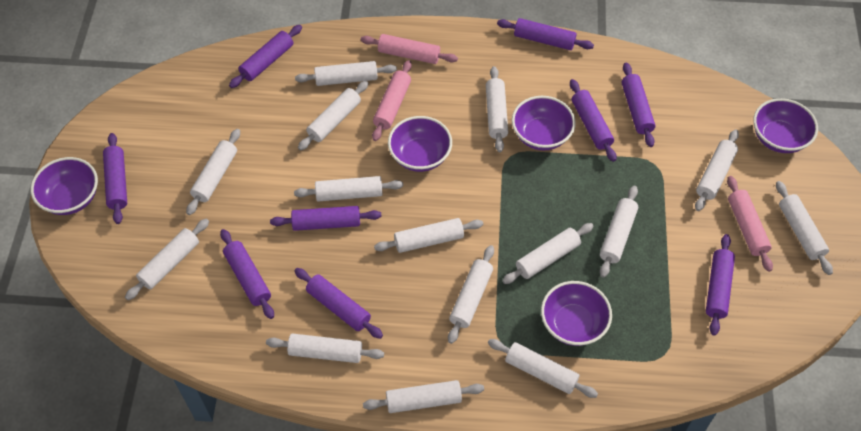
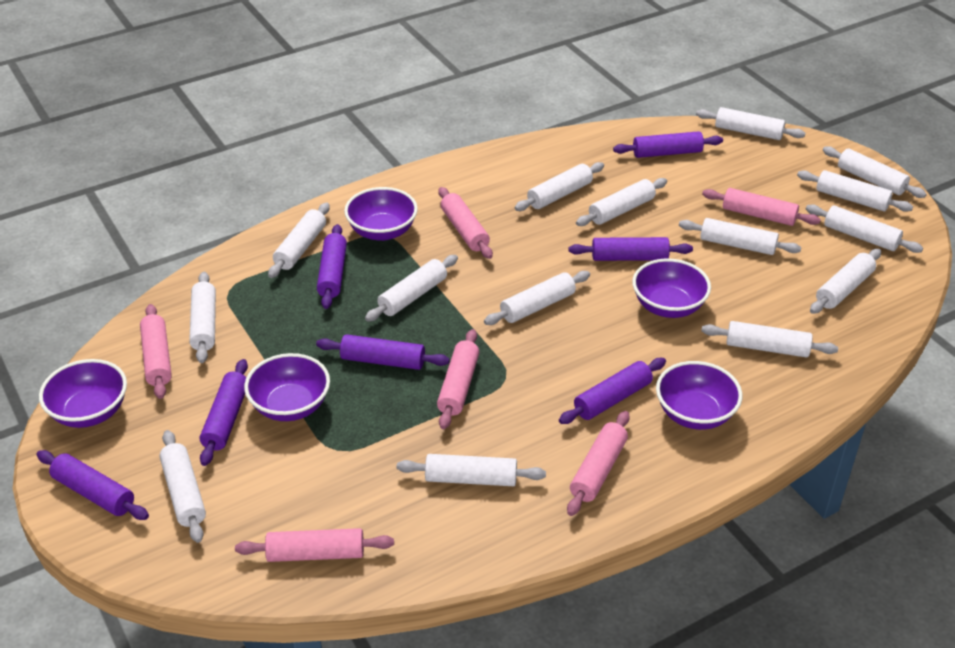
pink rolling pin: 3 -> 6
purple rolling pin: 9 -> 7

